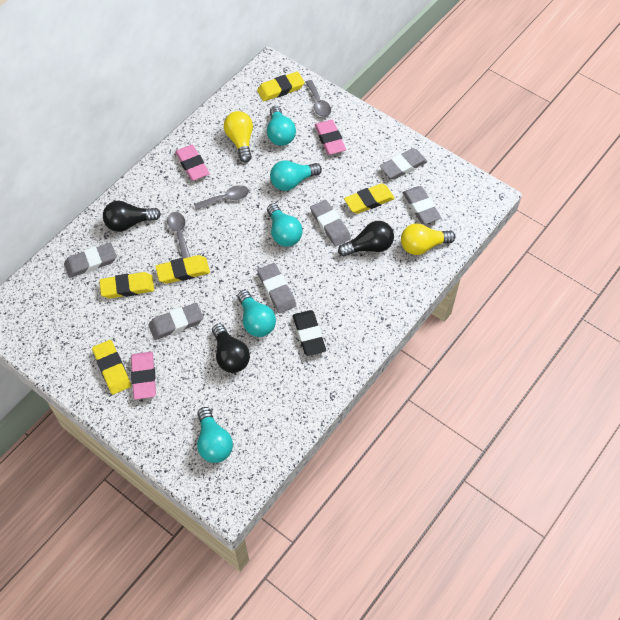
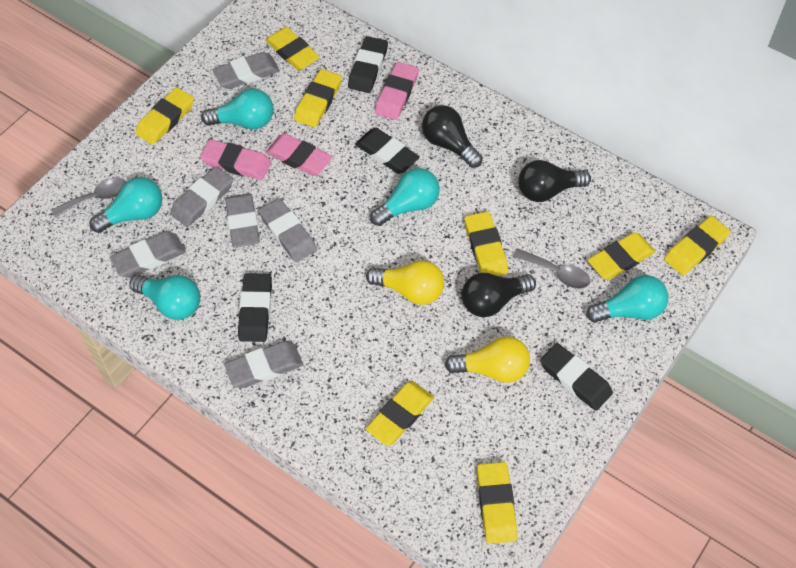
black eraser: 1 -> 4
grey spoon: 3 -> 2
yellow eraser: 5 -> 8

